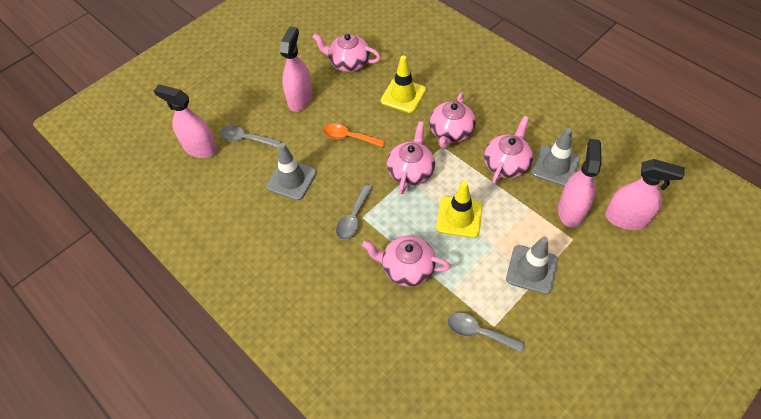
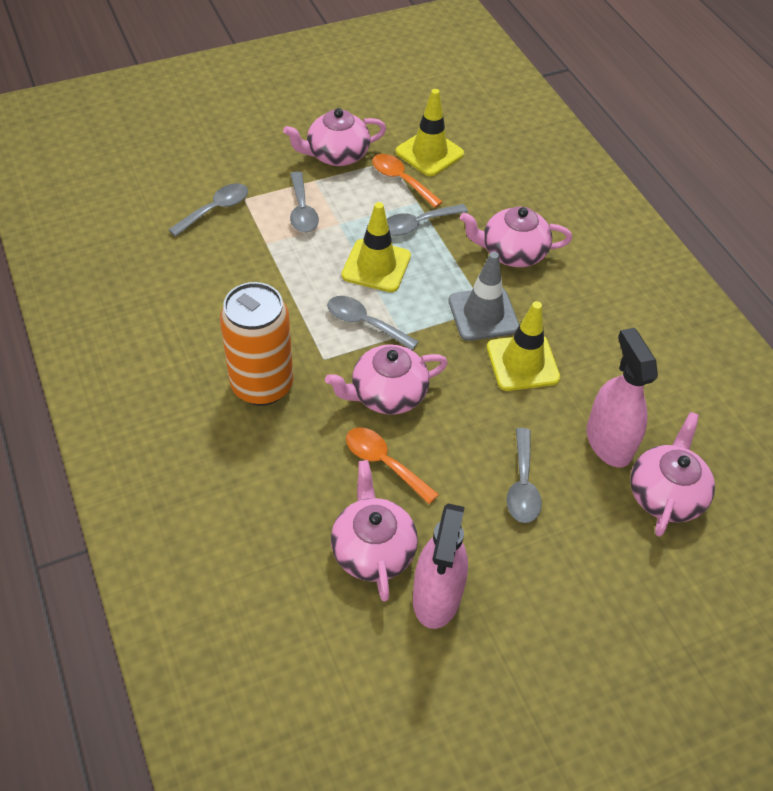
grey spoon: 3 -> 5
grey traffic cone: 3 -> 1
orange can: 0 -> 1
orange spoon: 1 -> 2
pink spray bottle: 4 -> 2
yellow traffic cone: 2 -> 3

